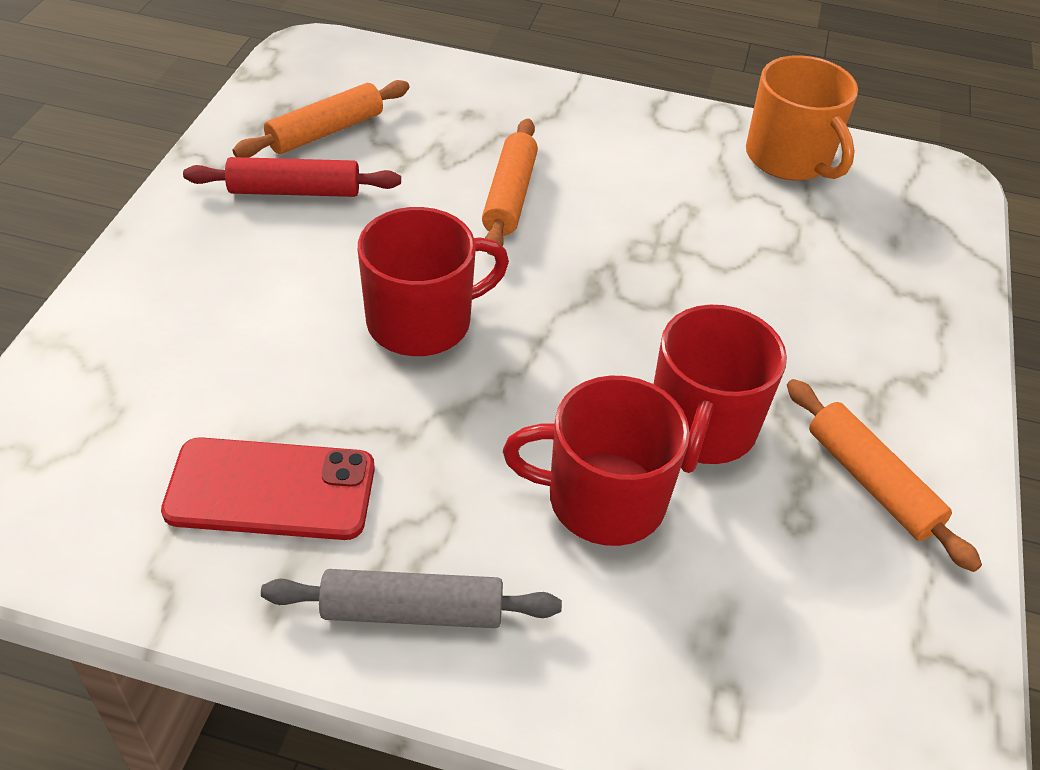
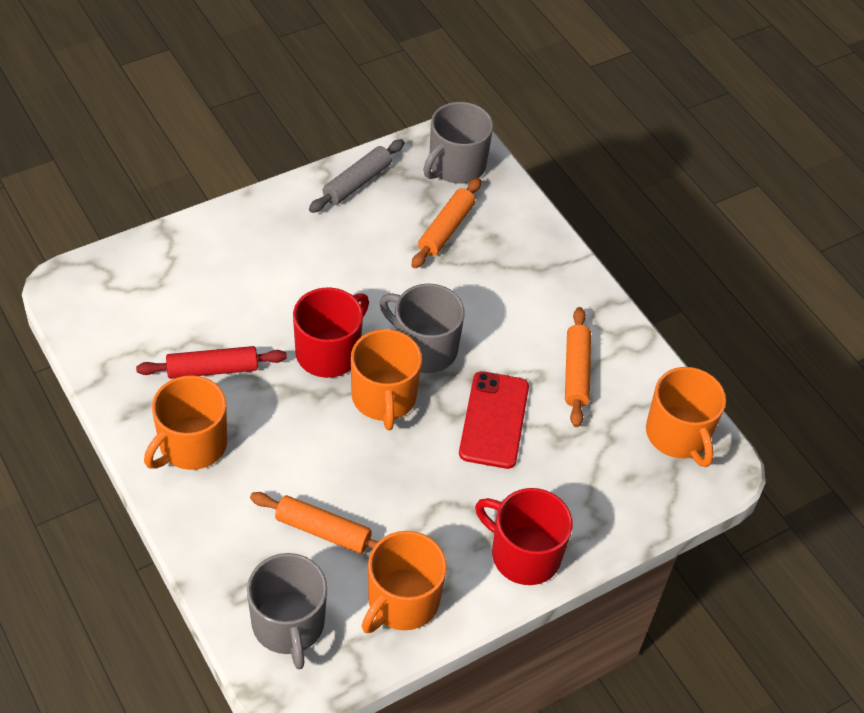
grey mug: 0 -> 3
orange mug: 1 -> 4
red mug: 3 -> 2

